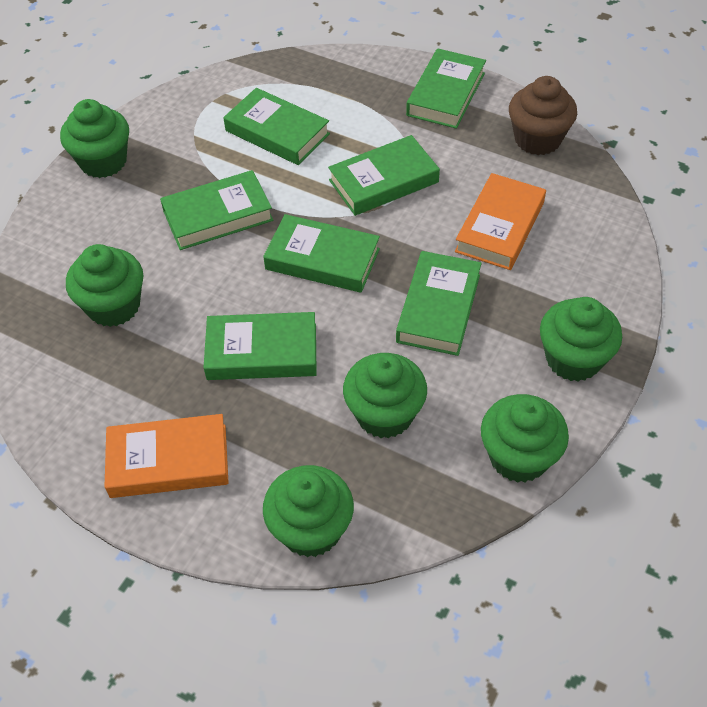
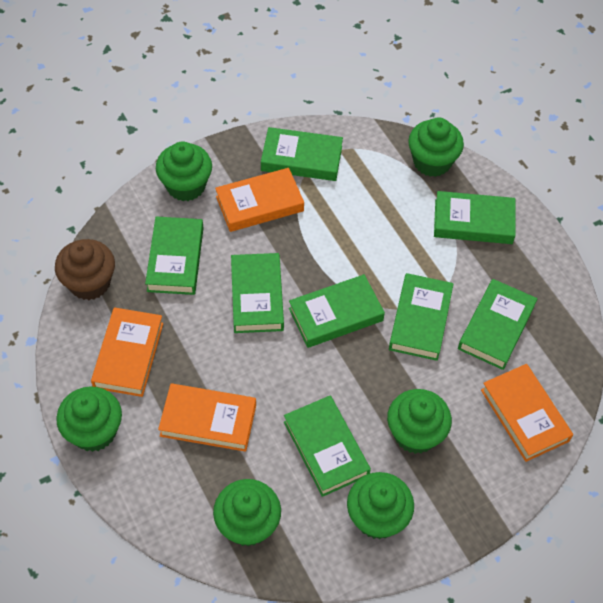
green book: 7 -> 8
orange book: 2 -> 4

